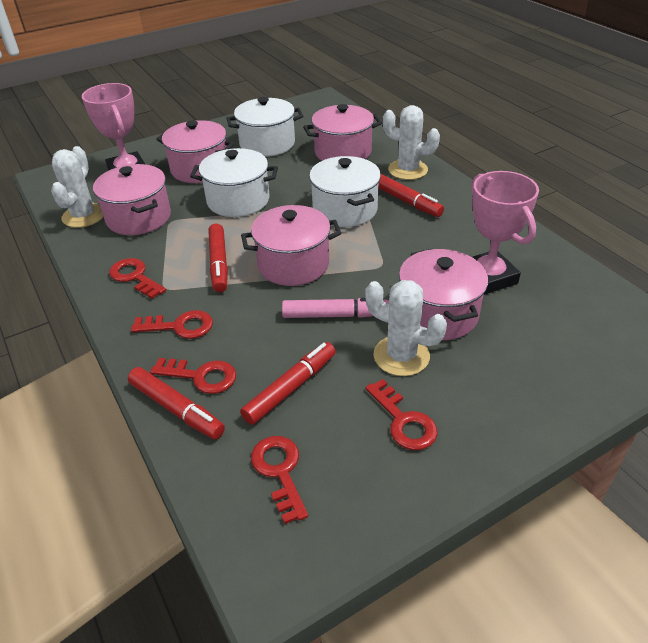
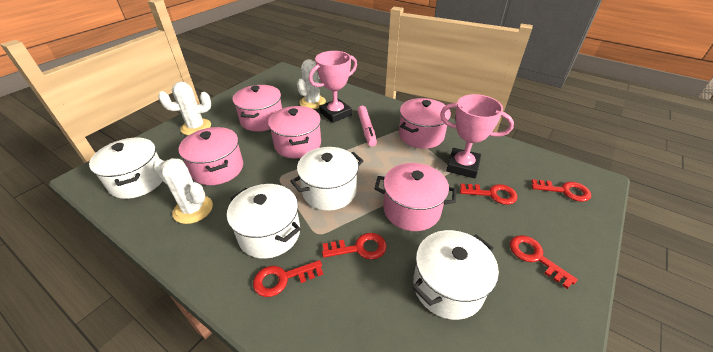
red marker: 4 -> 0
white pot: 3 -> 4

